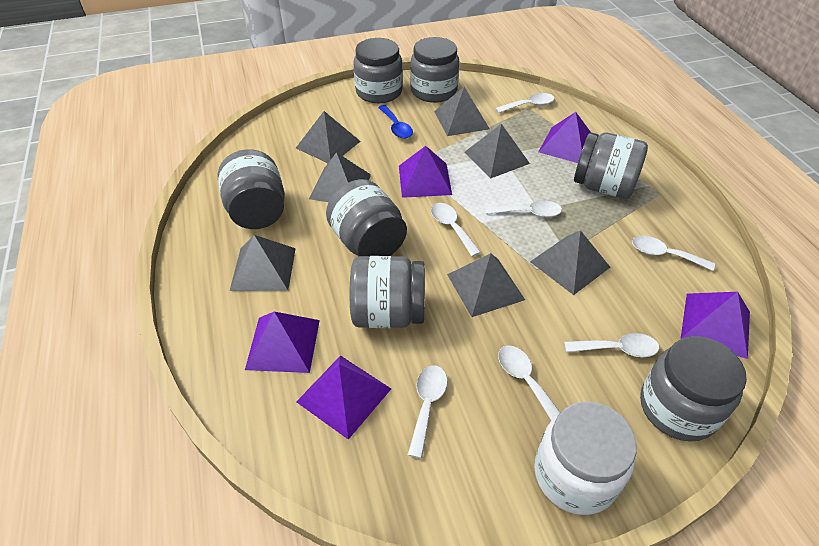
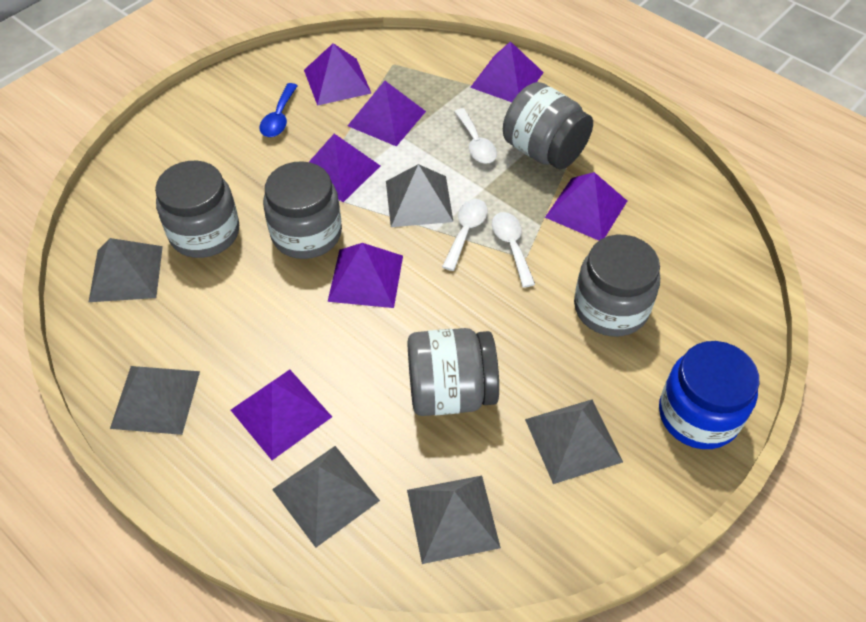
blue jar: 0 -> 1
grey jar: 7 -> 5
grey pyramid: 7 -> 6
purple pyramid: 5 -> 7
white jar: 1 -> 0
white spoon: 7 -> 3

